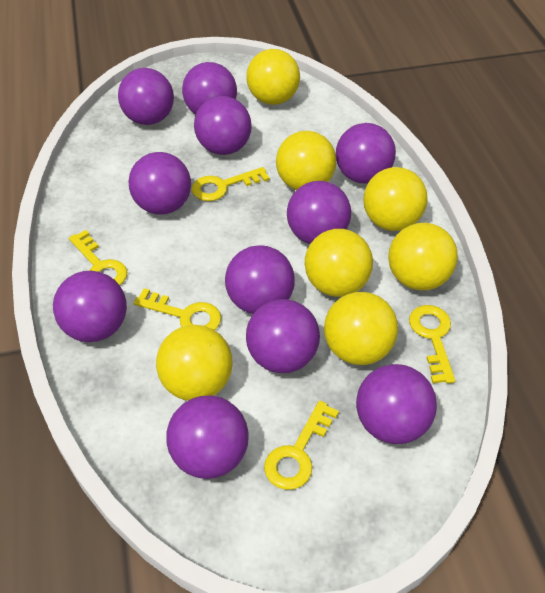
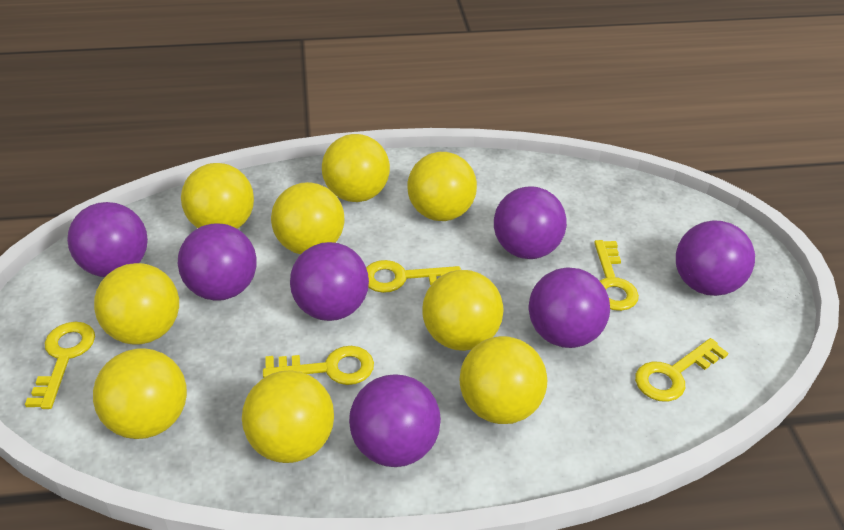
purple ball: 11 -> 7
yellow ball: 7 -> 9

